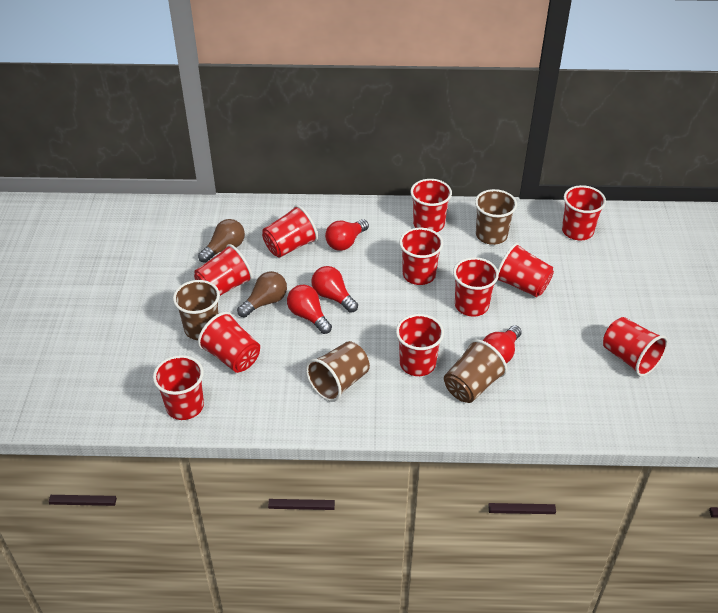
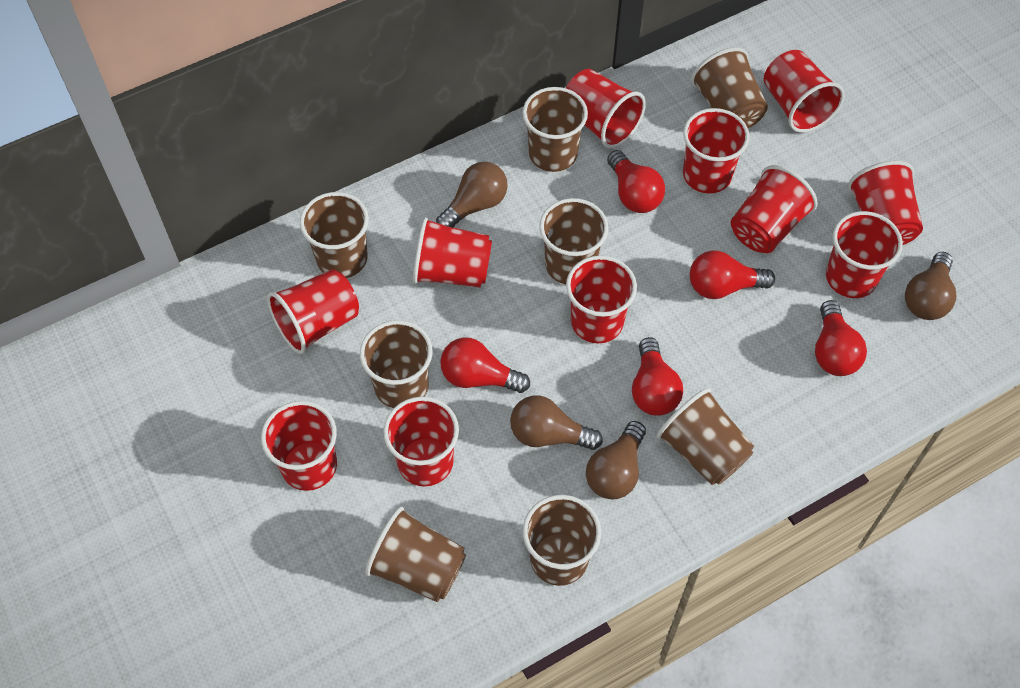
brown cup: 4 -> 8
brown light bulb: 2 -> 4
red light bulb: 4 -> 5

